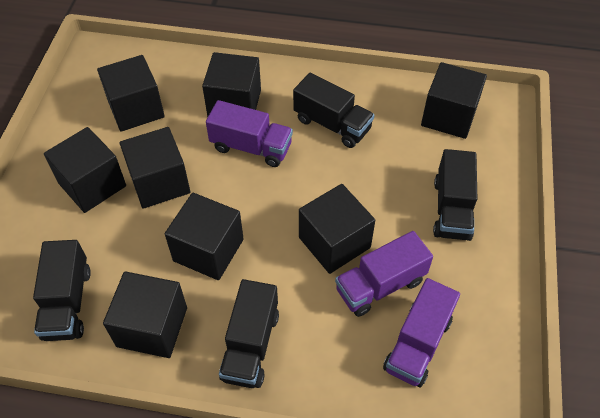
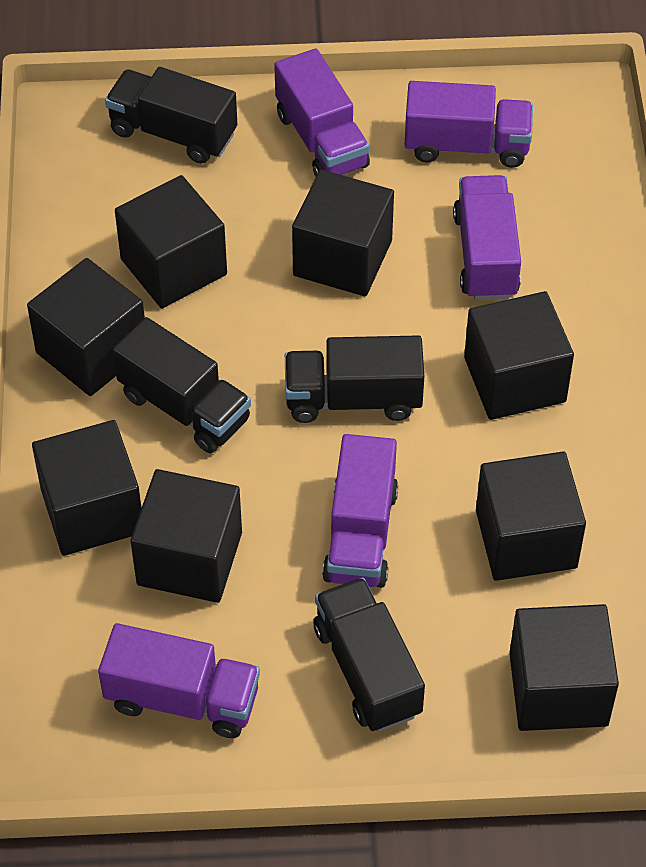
purple truck: 3 -> 5

